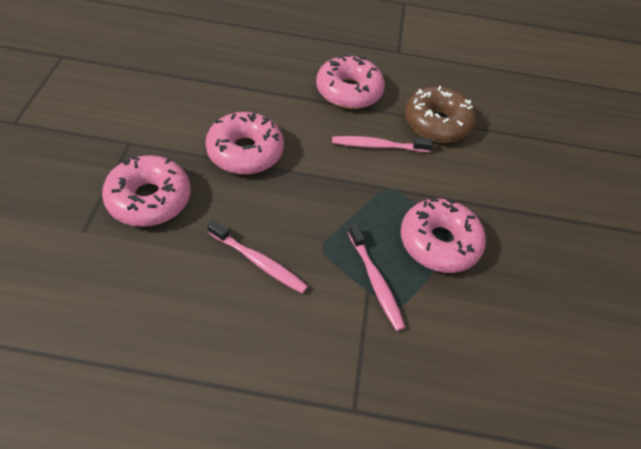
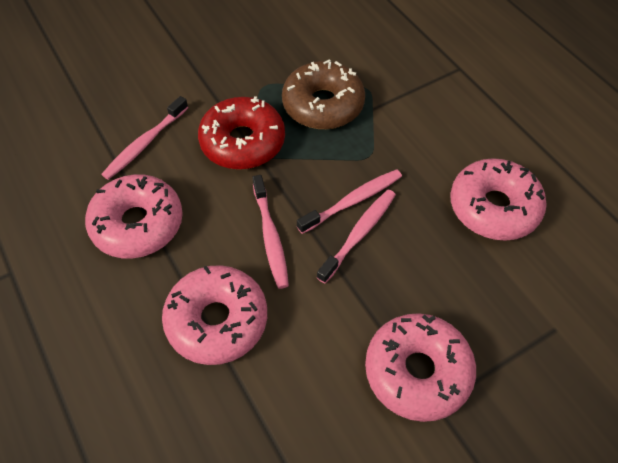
pink toothbrush: 3 -> 4
red donut: 0 -> 1

